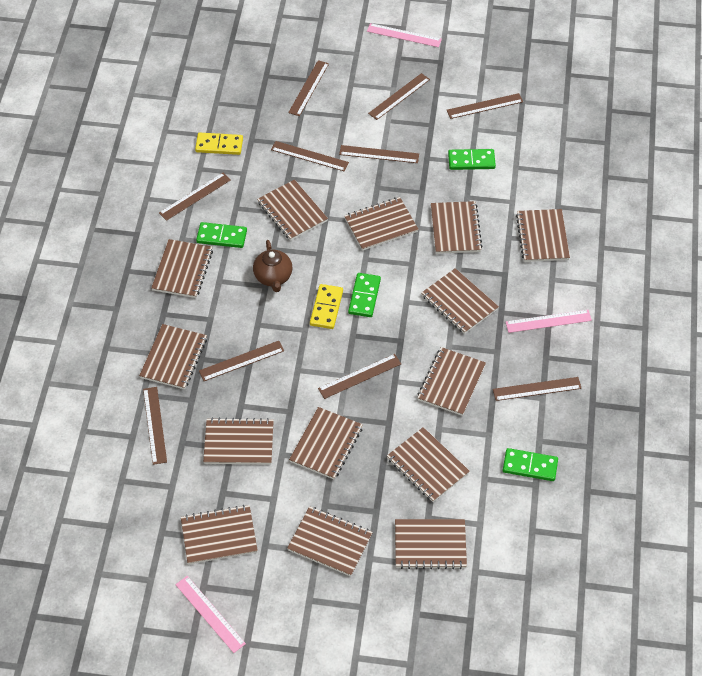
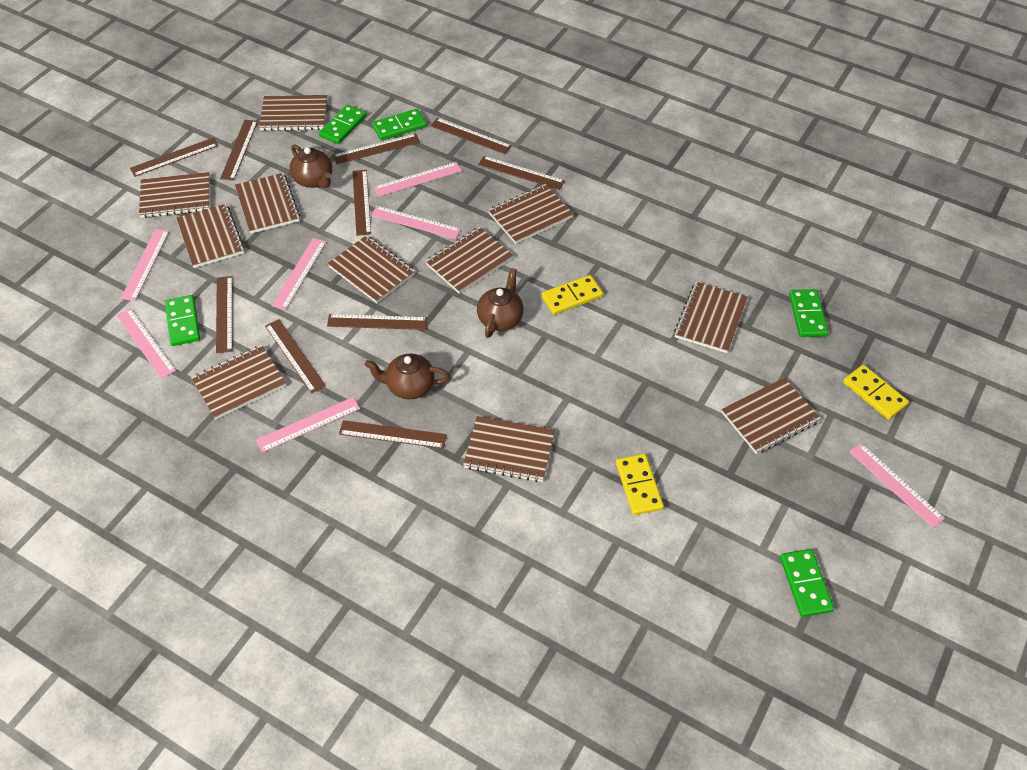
brown notebook: 14 -> 11
brown teapot: 1 -> 3
green domino: 4 -> 5
pink ruler: 3 -> 7
yellow domino: 2 -> 3

